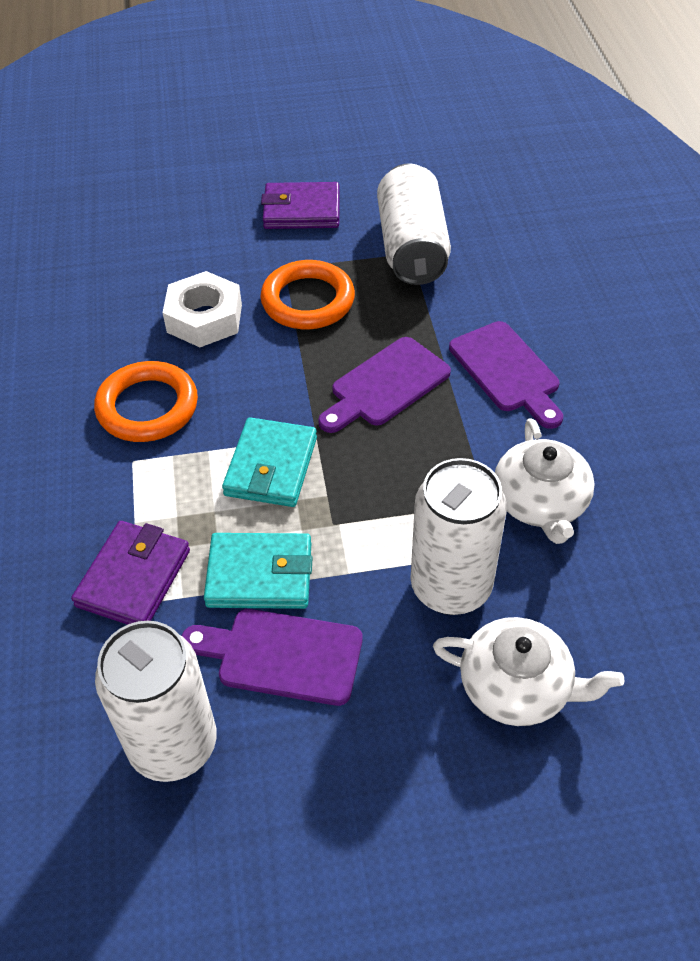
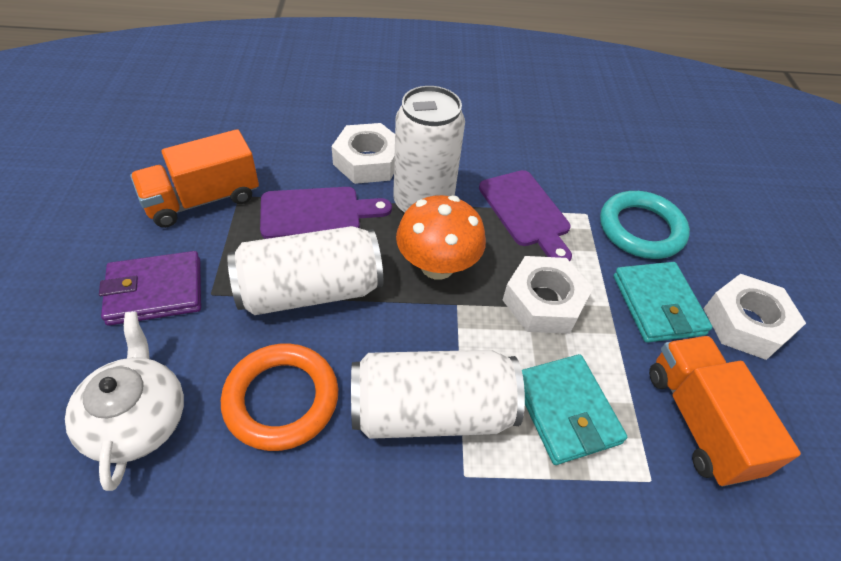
orange mushroom: 0 -> 1
orange ring: 2 -> 1
orange truck: 0 -> 2
purple cutting board: 3 -> 2
purple wallet: 2 -> 1
turquoise ring: 0 -> 1
white nut: 1 -> 3
white teapot: 2 -> 1

